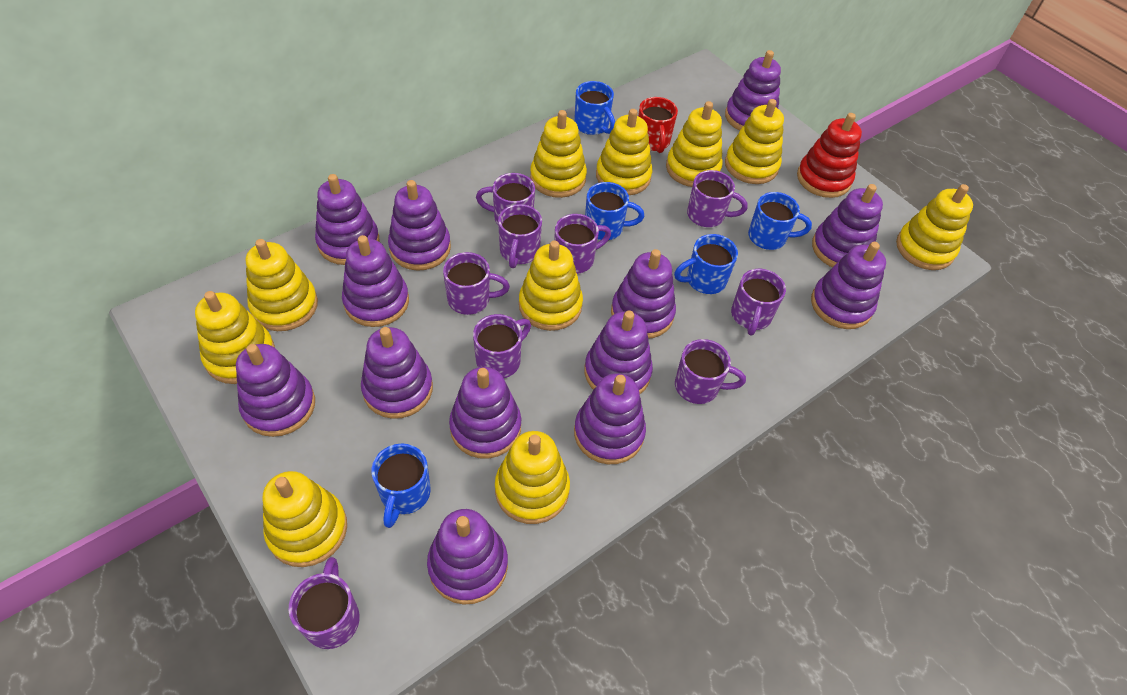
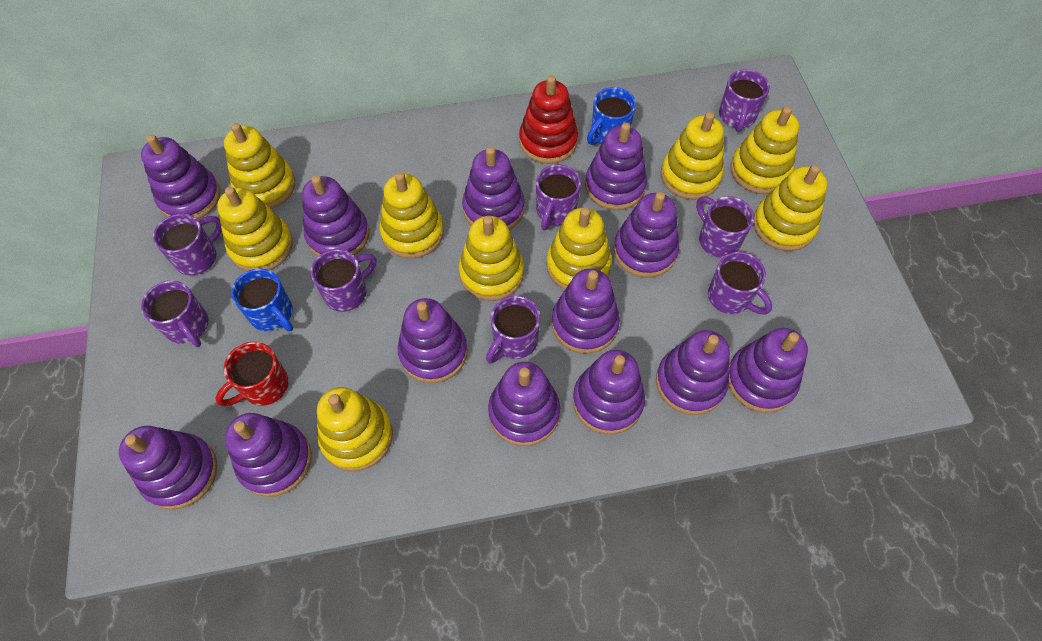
blue mug: 5 -> 2
purple mug: 9 -> 8
yellow stacking toy: 10 -> 9

